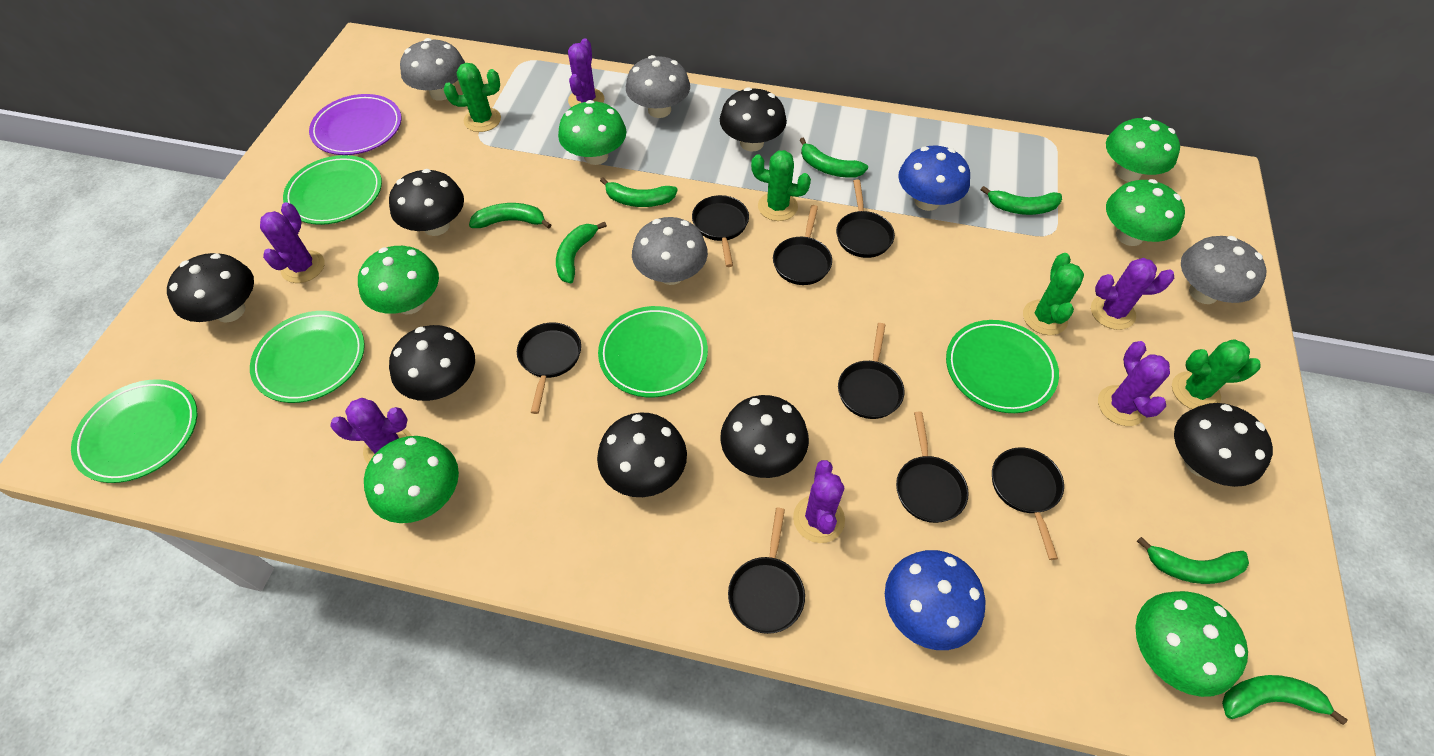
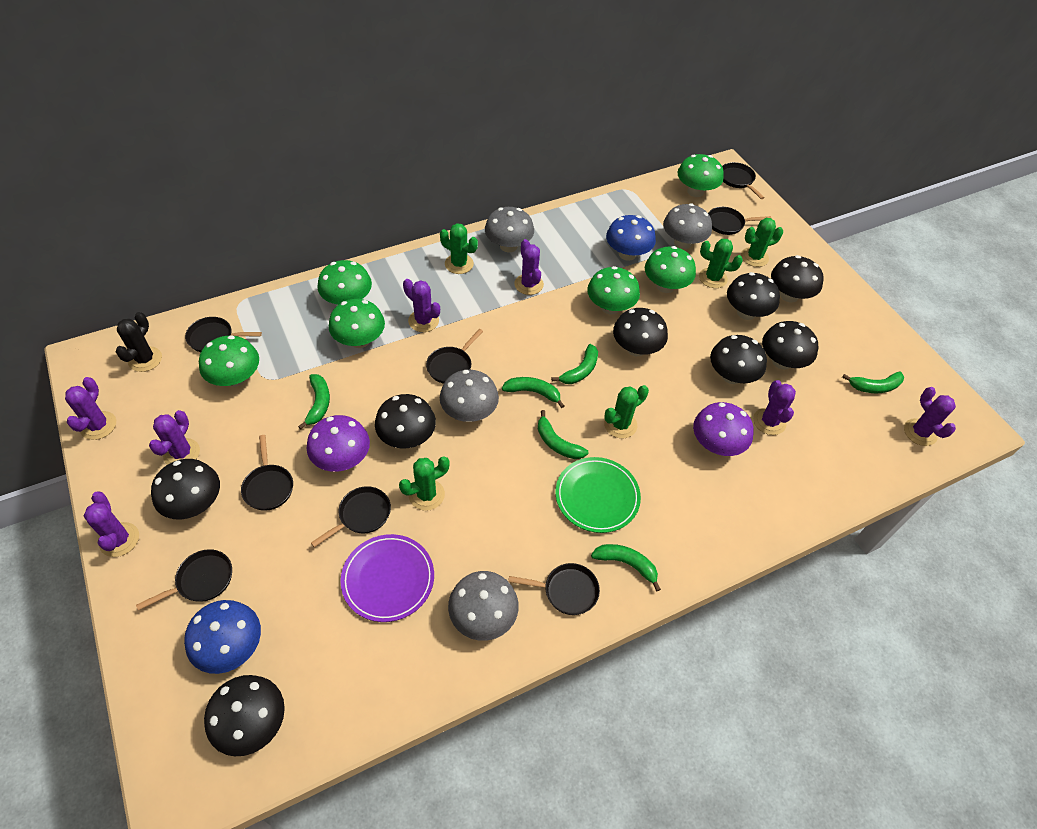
black cactus: 0 -> 1
black mushroom: 7 -> 8
green banana: 7 -> 6
green cactus: 4 -> 5
green plate: 5 -> 1
purple cactus: 6 -> 7
purple mushroom: 0 -> 2

